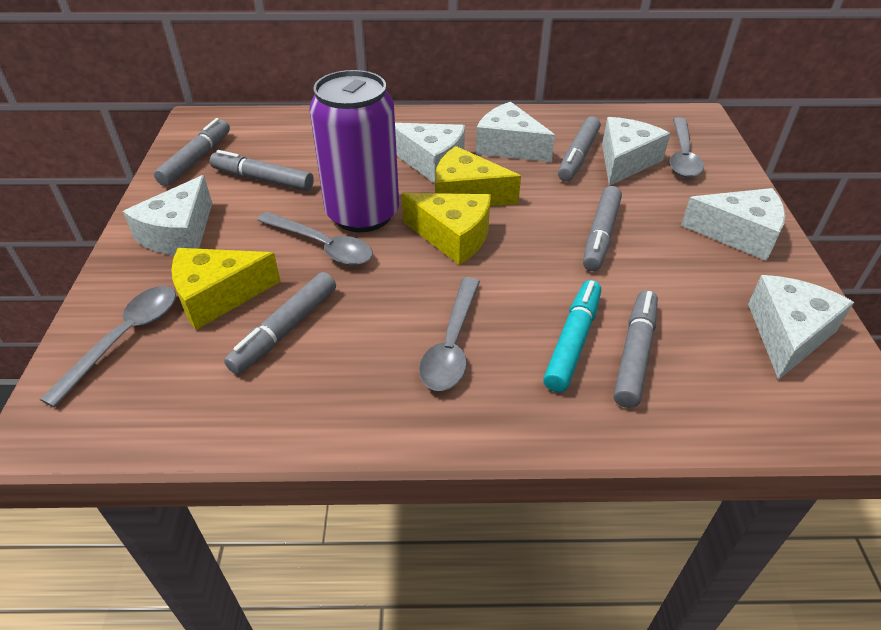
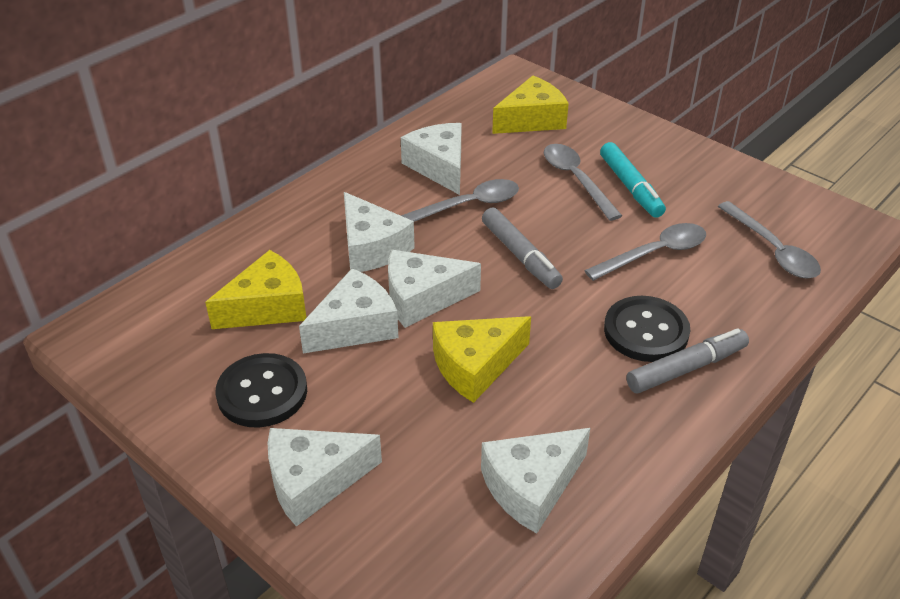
black button: 0 -> 2
grey marker: 6 -> 2
purple can: 1 -> 0

